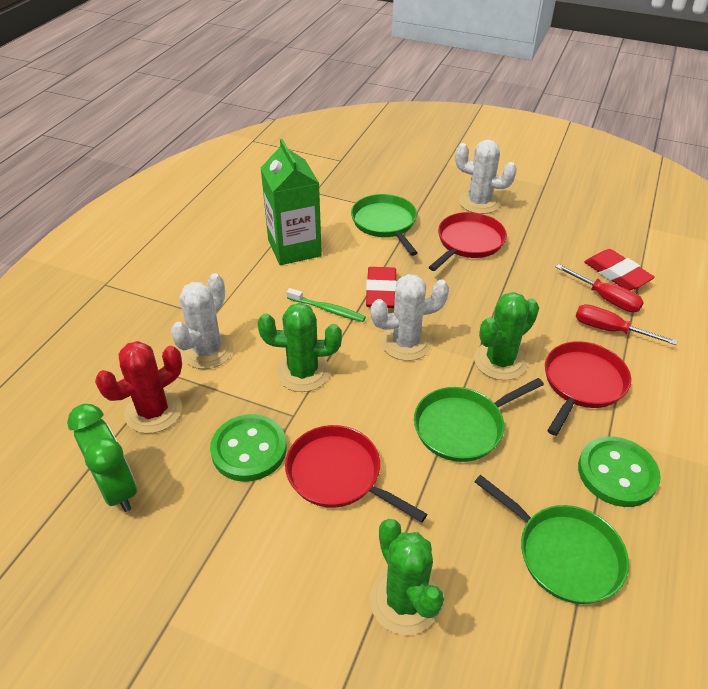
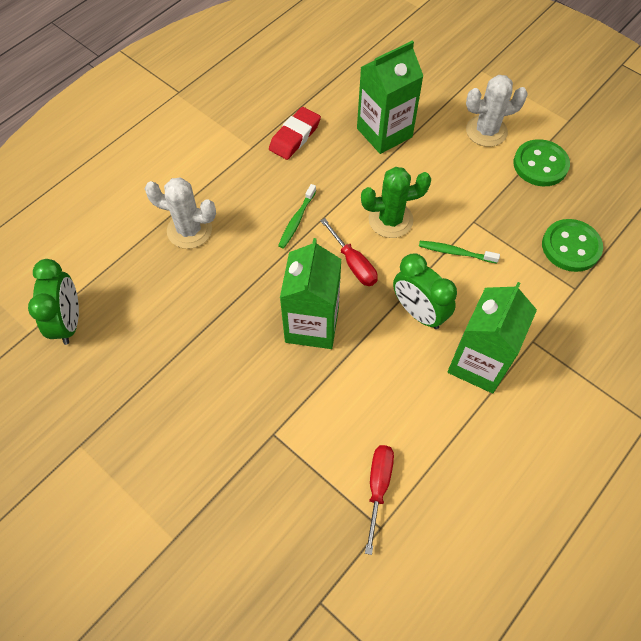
green cactus: 3 -> 1
green carton: 1 -> 3
green clock: 1 -> 2
green pan: 3 -> 0
green toothbrush: 1 -> 2
red cactus: 1 -> 0
red eraser: 2 -> 1
red pan: 3 -> 0
white cactus: 3 -> 2

